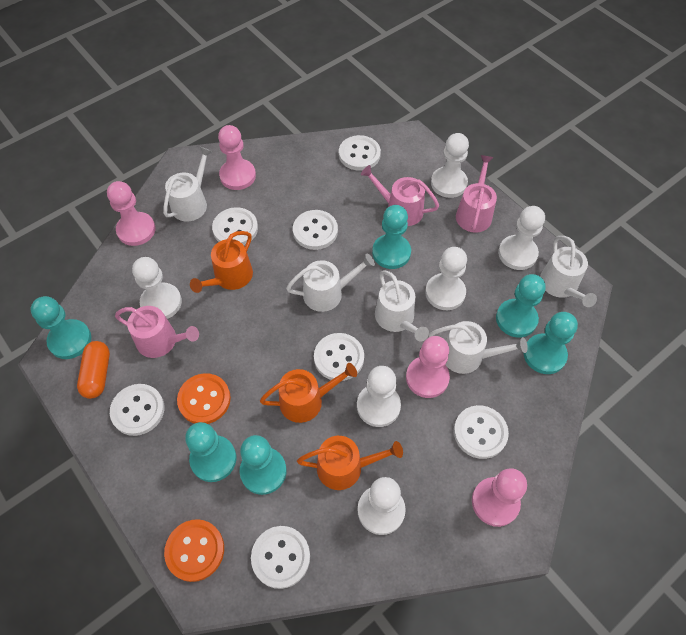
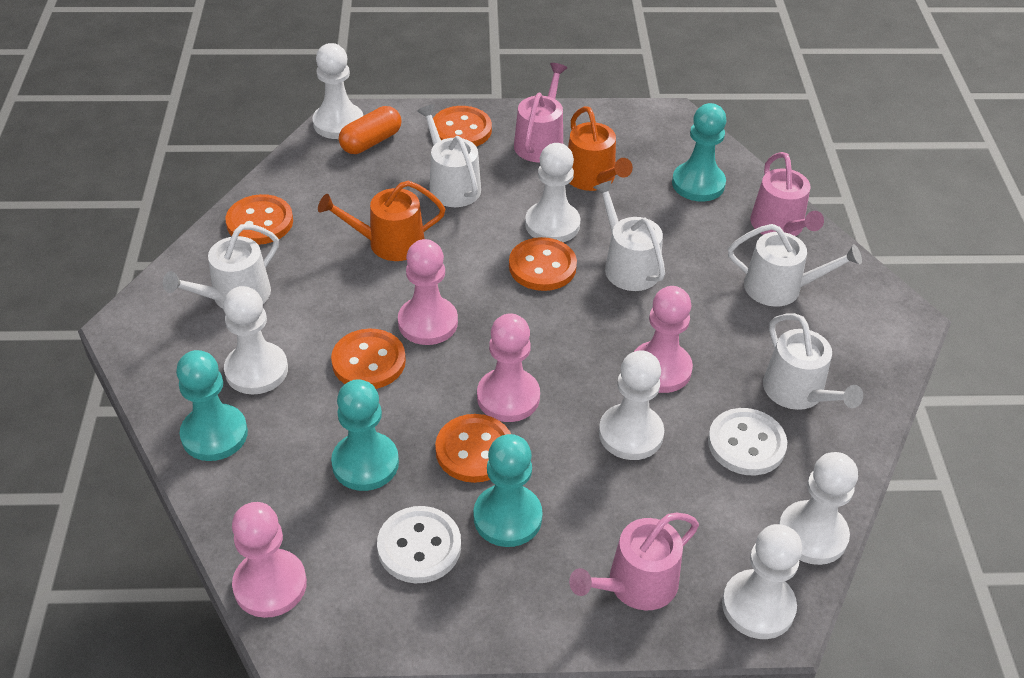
orange button: 2 -> 5
orange watering can: 3 -> 2
turquoise pawn: 6 -> 4
white button: 7 -> 2

